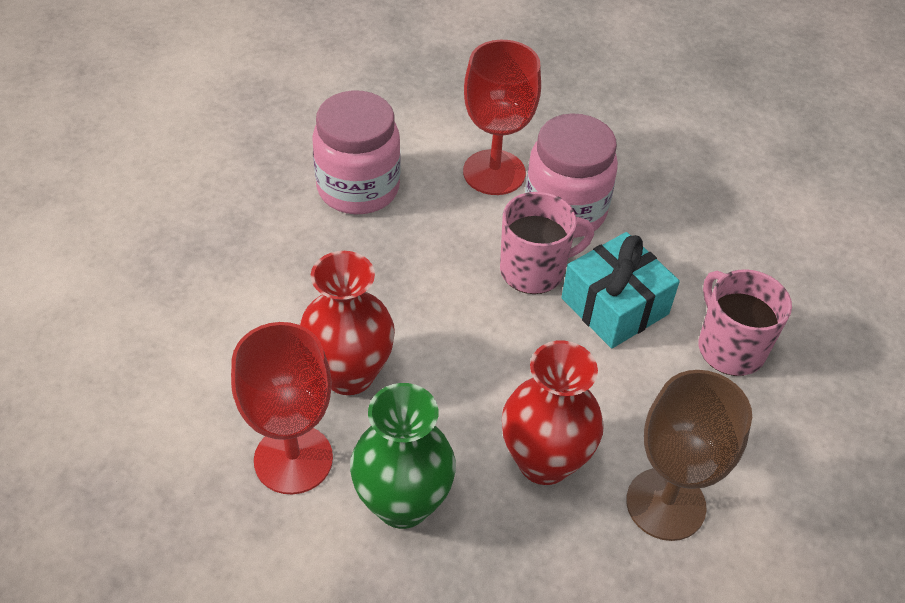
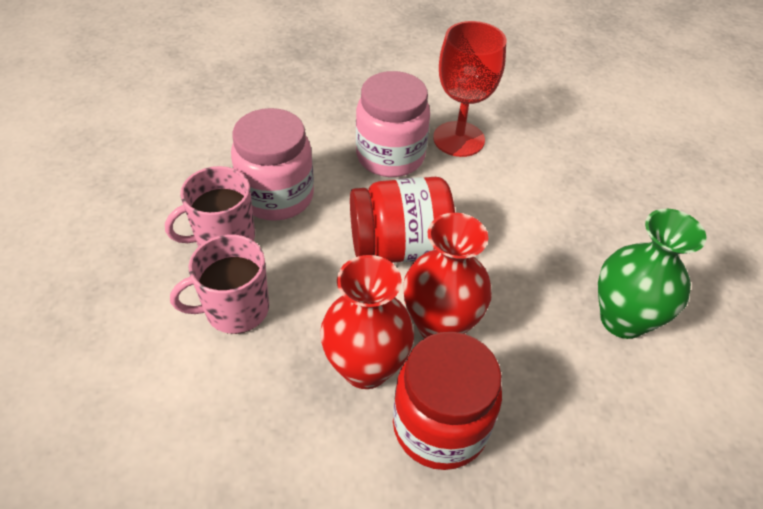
brown goblet: 1 -> 0
red goblet: 2 -> 1
red jar: 0 -> 2
turquoise gift: 1 -> 0

